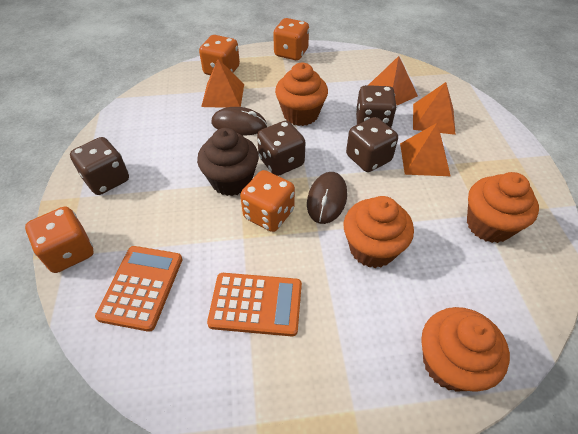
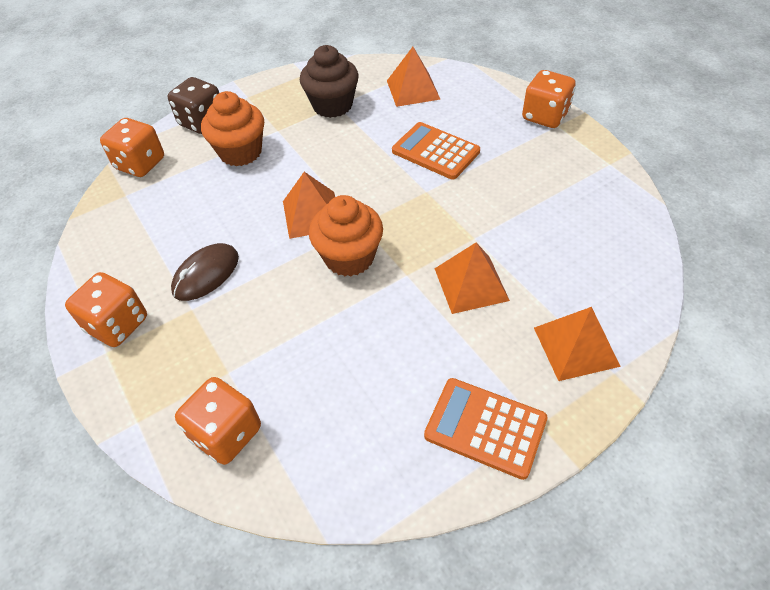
brown dice: 4 -> 1
brown mouse: 2 -> 1
orange cupcake: 4 -> 2

